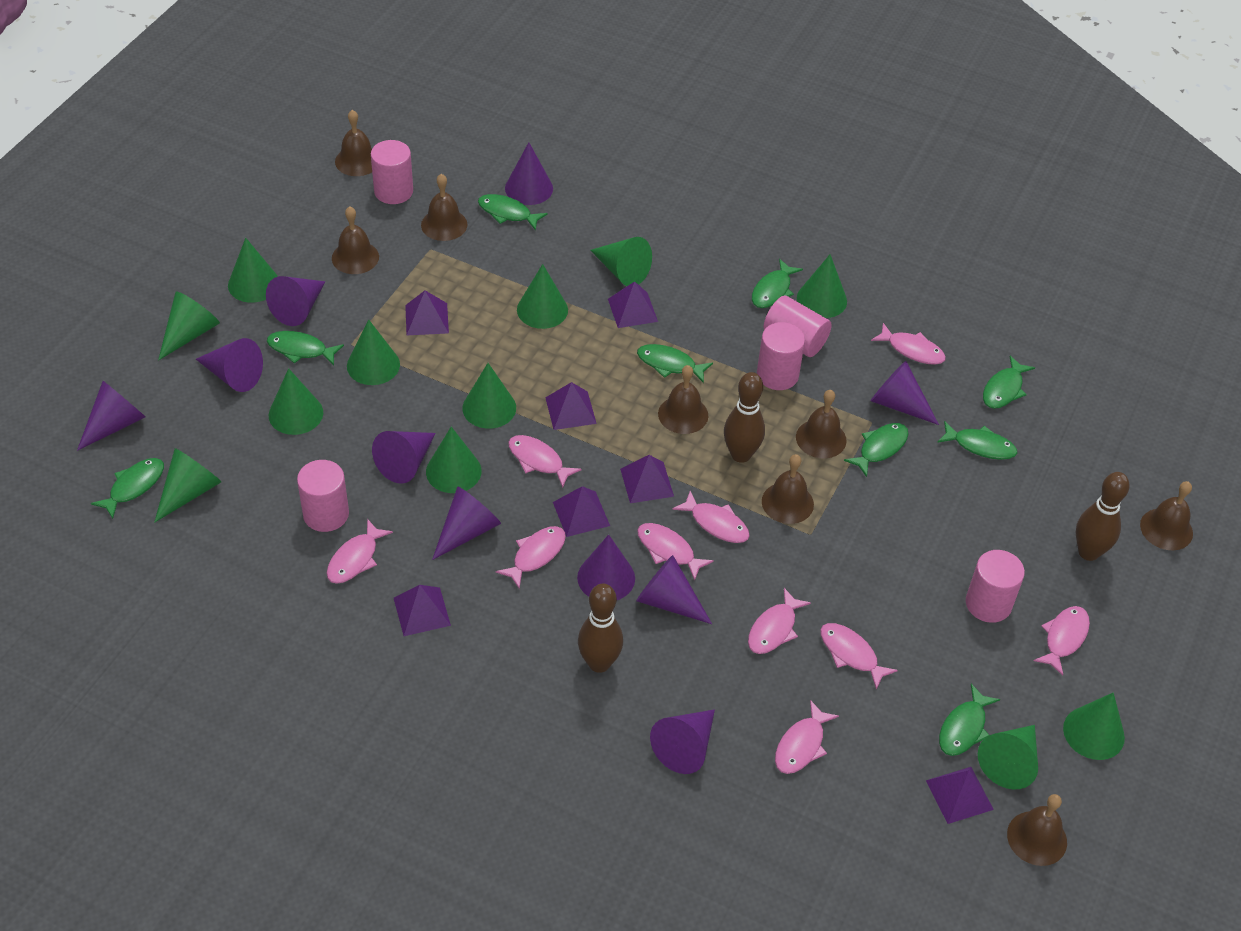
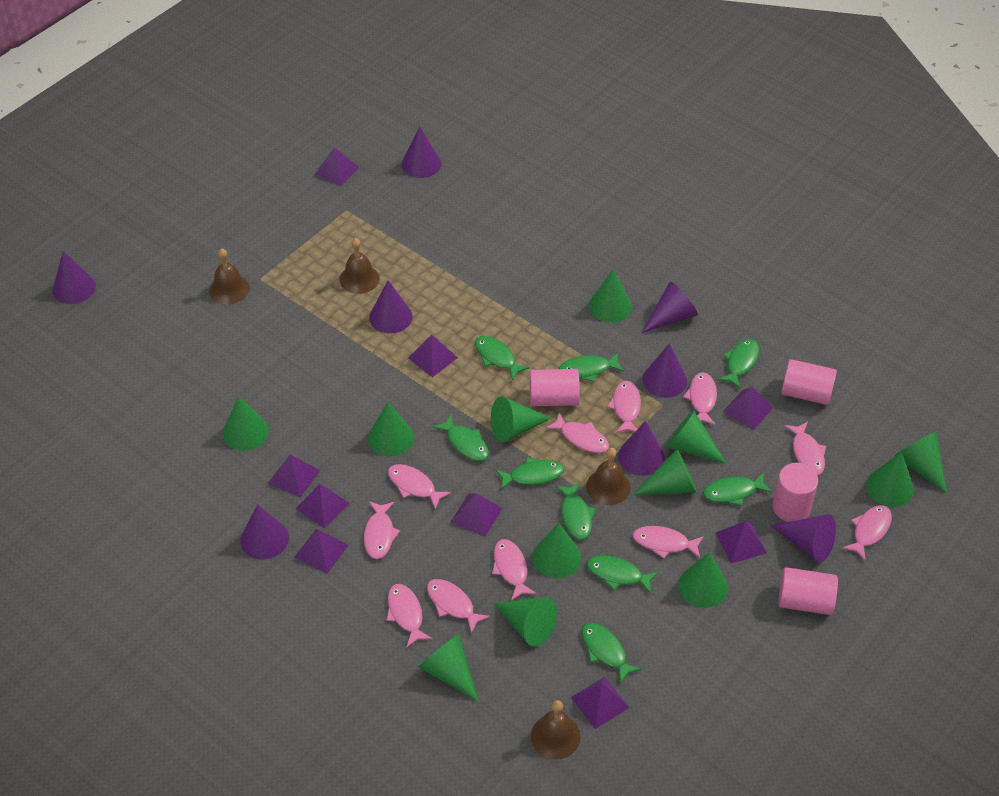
brown bell: 8 -> 4
brown bowling pin: 3 -> 0
pink cylinder: 5 -> 4
pink fish: 10 -> 11
purple cone: 10 -> 8
purple pyramid: 7 -> 9

